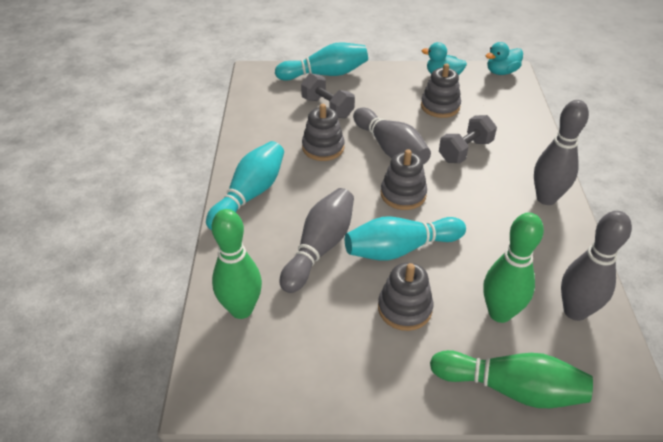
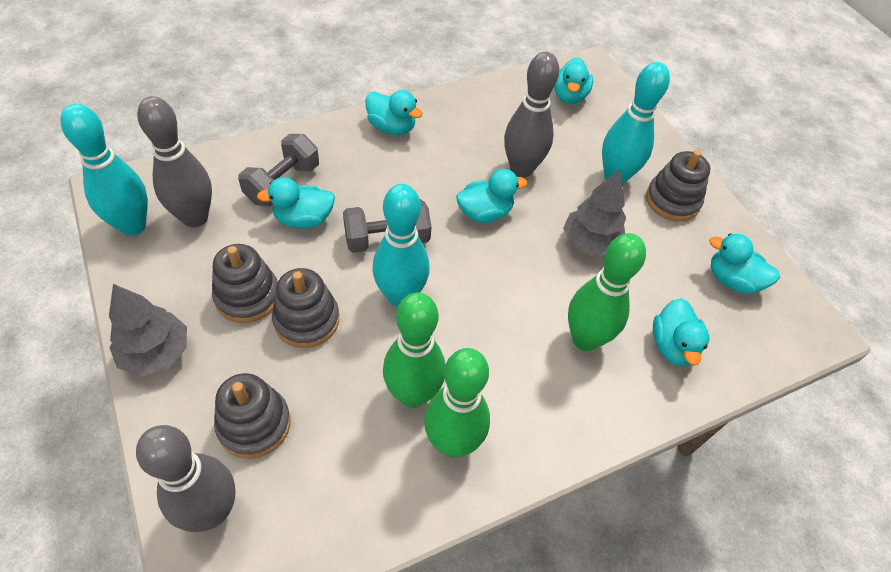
grey bowling pin: 4 -> 3
grey tree: 0 -> 2
turquoise duck: 2 -> 6

